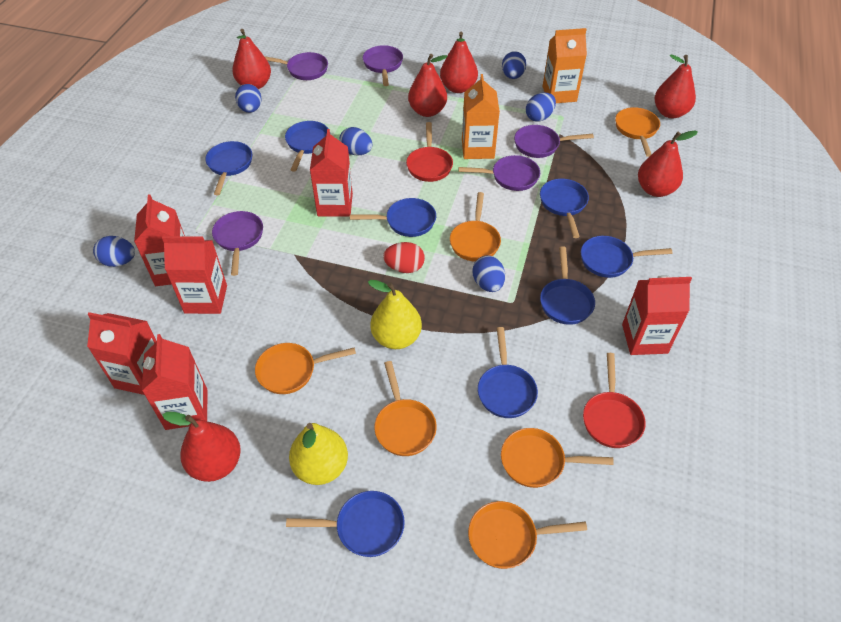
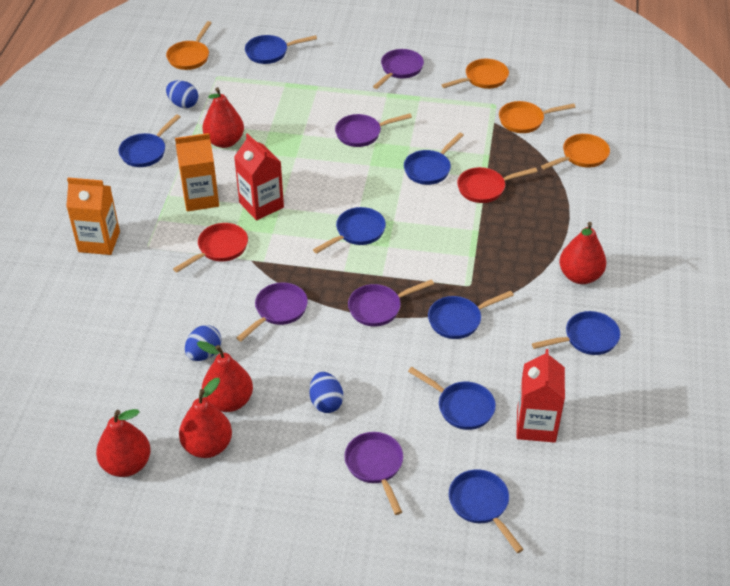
blue egg: 6 -> 3
orange pan: 6 -> 4
red carton: 6 -> 2
red egg: 1 -> 0
red pear: 6 -> 5
yellow pear: 2 -> 0

